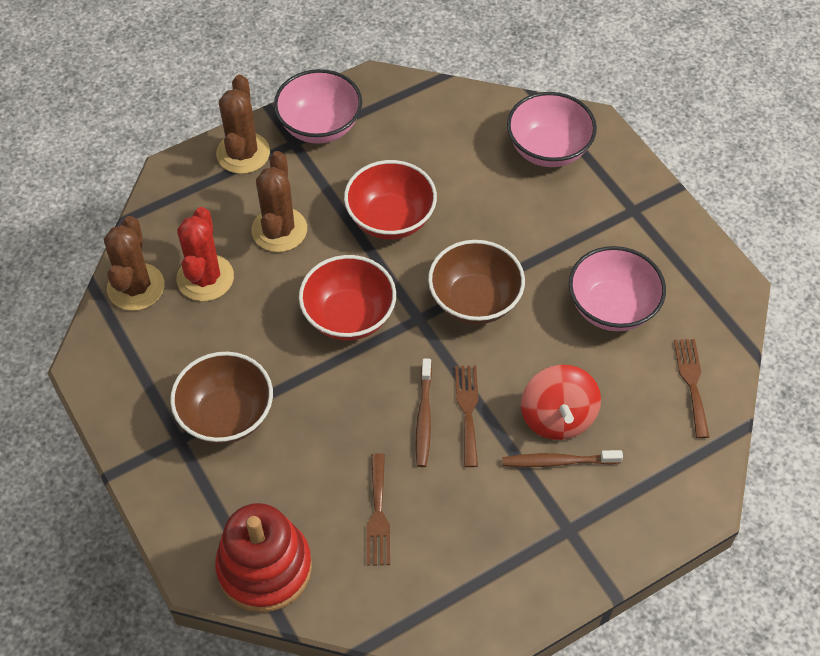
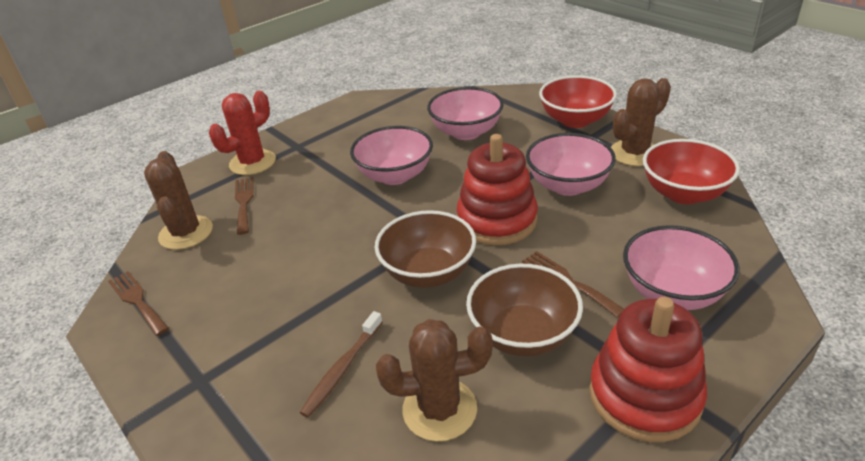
brown toothbrush: 2 -> 1
pink bowl: 3 -> 4
red spinning top: 1 -> 0
red stacking toy: 1 -> 2

